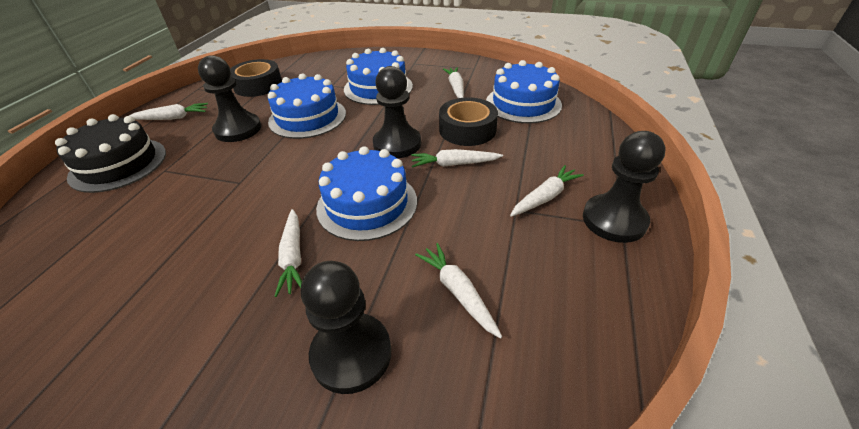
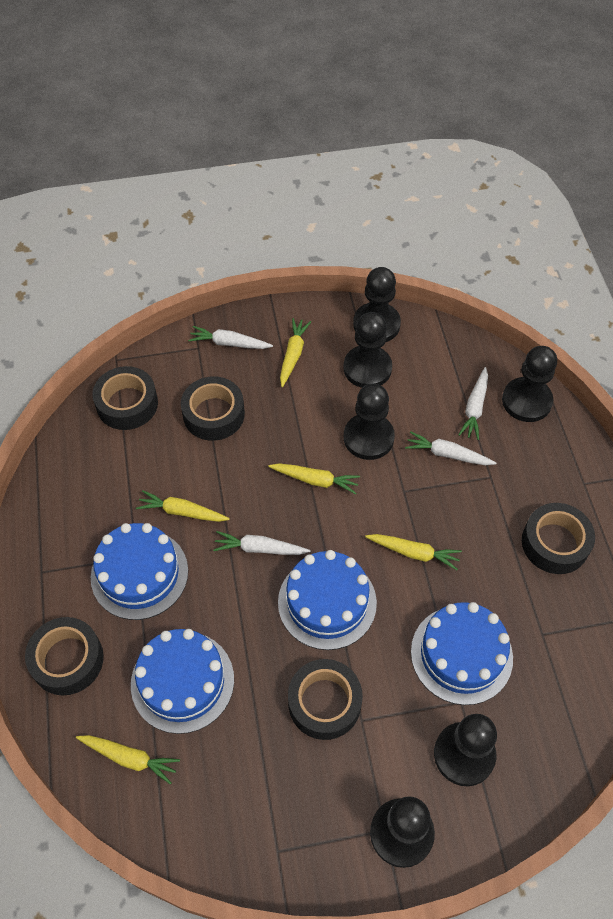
black cake: 1 -> 0
black pawn: 4 -> 6
black tape: 2 -> 5
white carrot: 6 -> 4
yellow carrot: 0 -> 5

